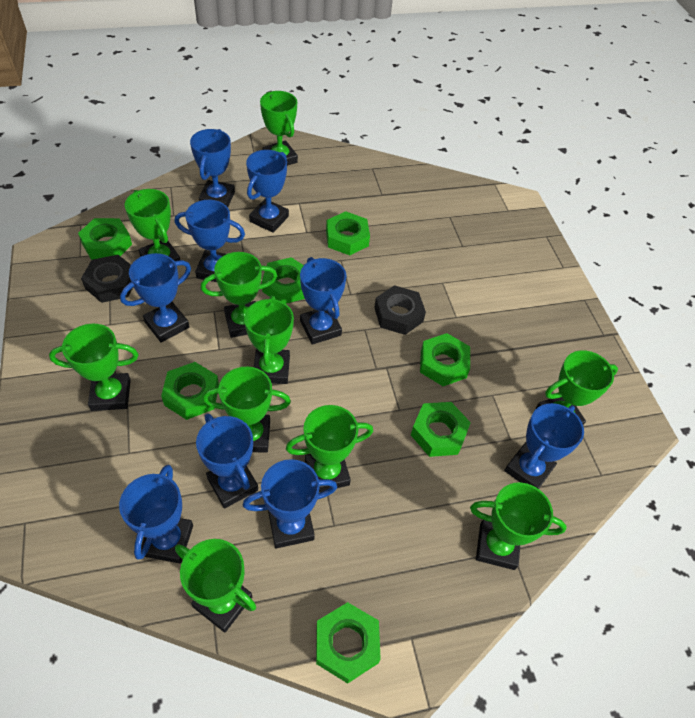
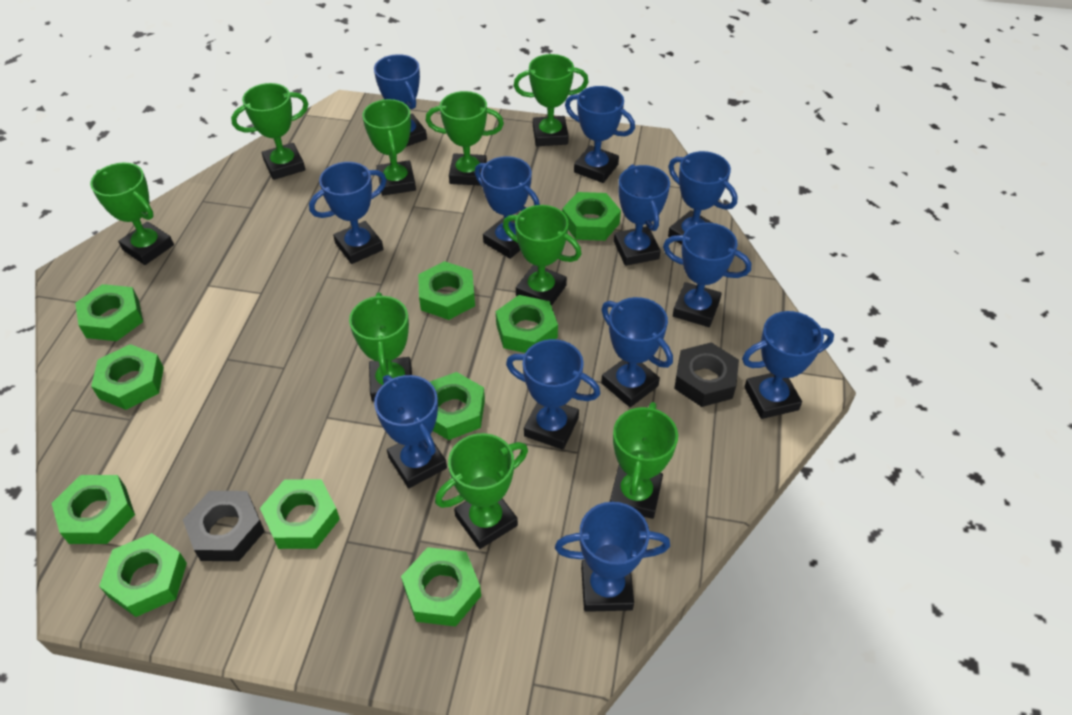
blue trophy: 9 -> 12
green nut: 7 -> 10
green trophy: 10 -> 9

